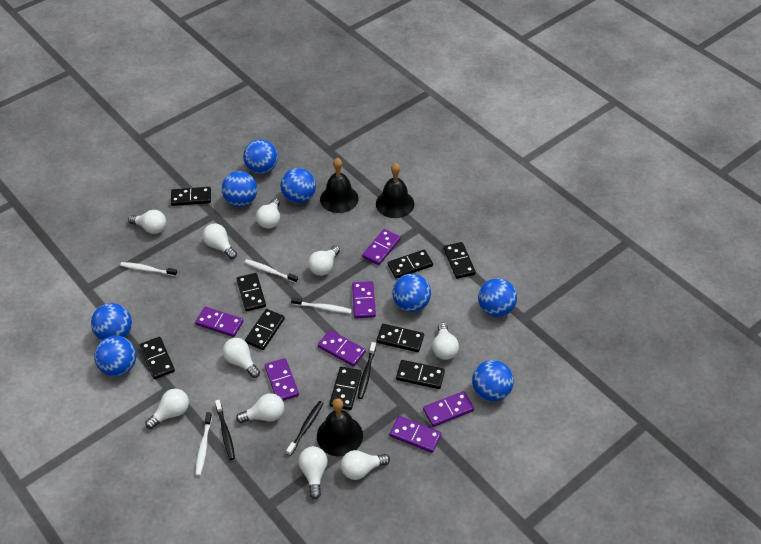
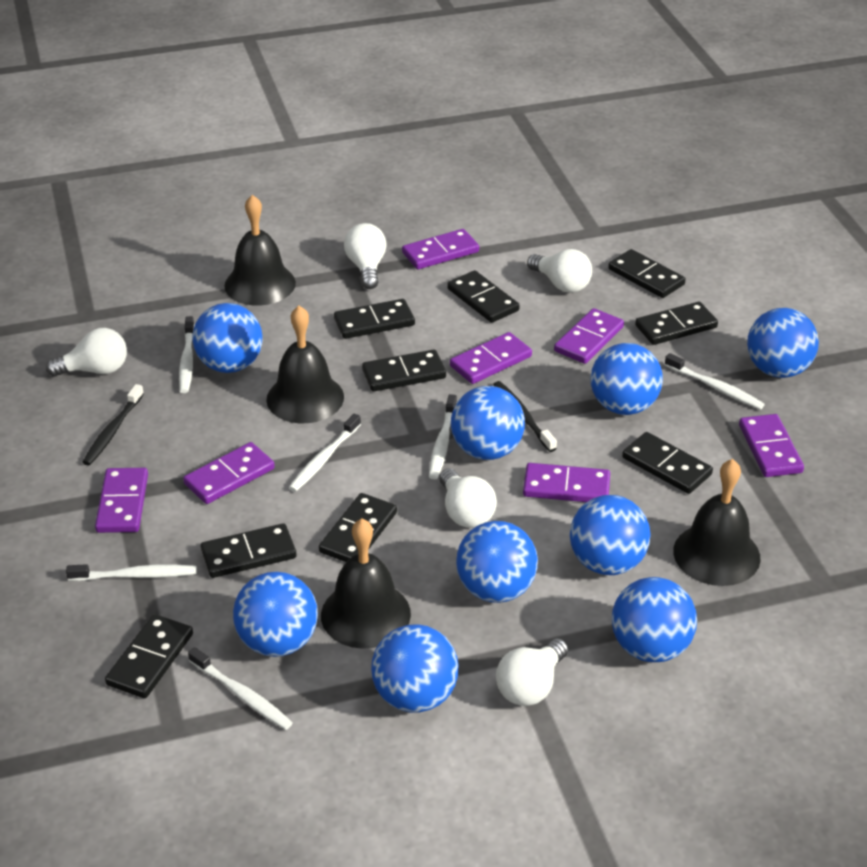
black bell: 3 -> 4
black toothbrush: 3 -> 2
blue ball: 8 -> 9
white light bulb: 10 -> 5
white toothbrush: 4 -> 6

